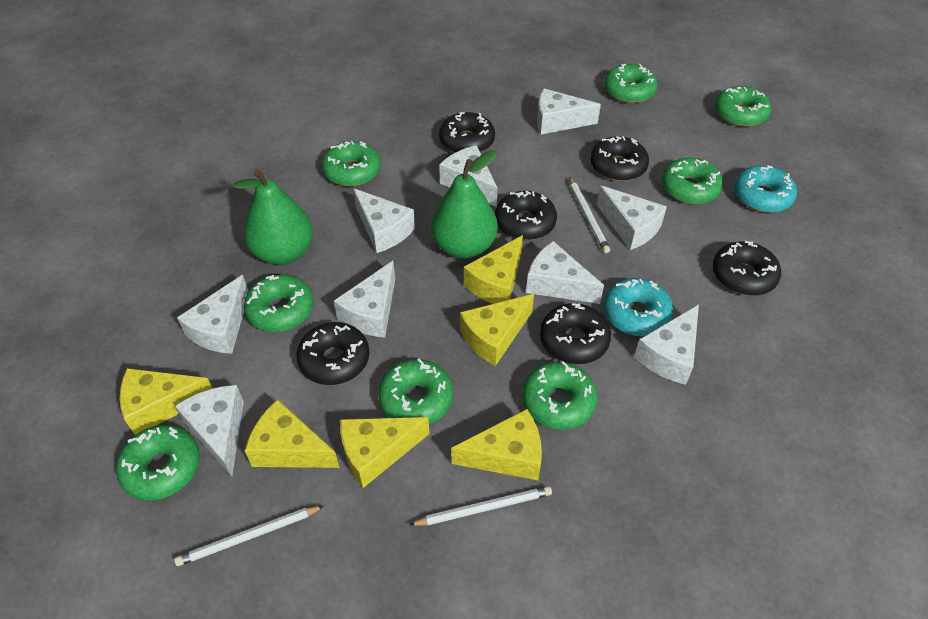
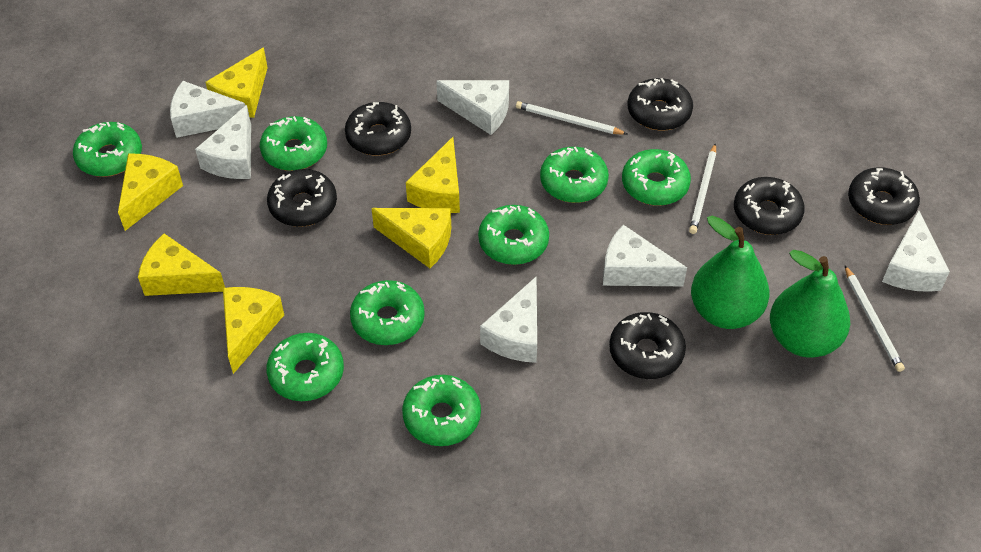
turquoise donut: 2 -> 0
white cheese: 9 -> 6

